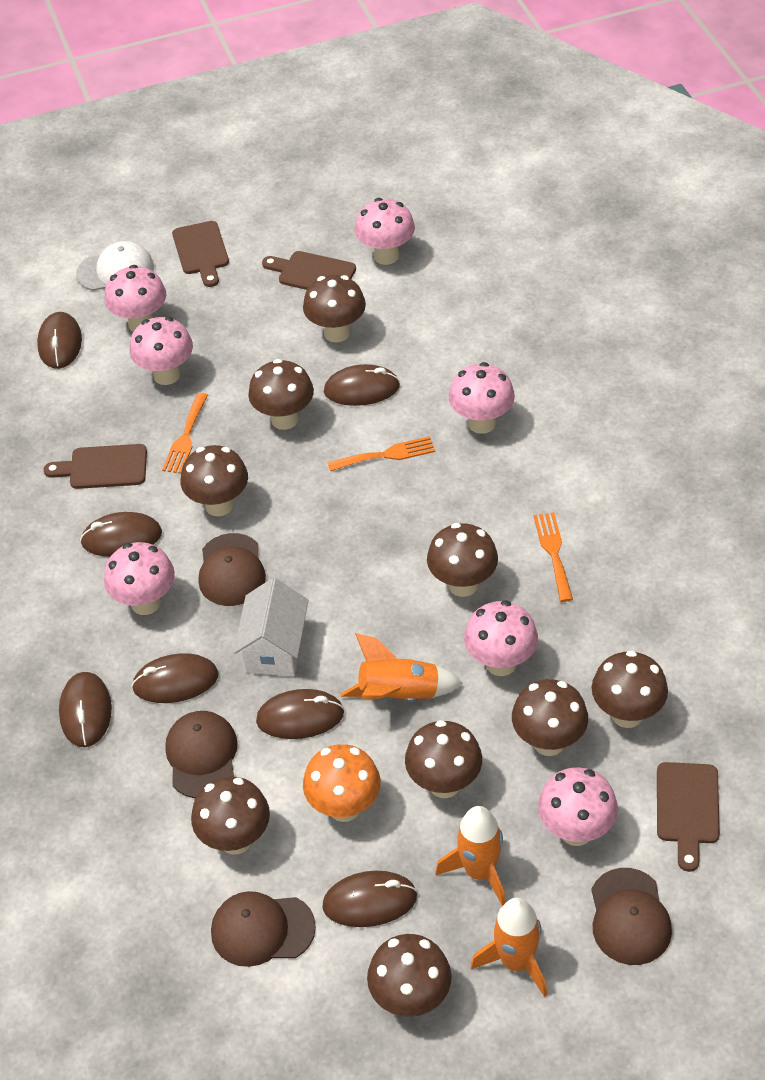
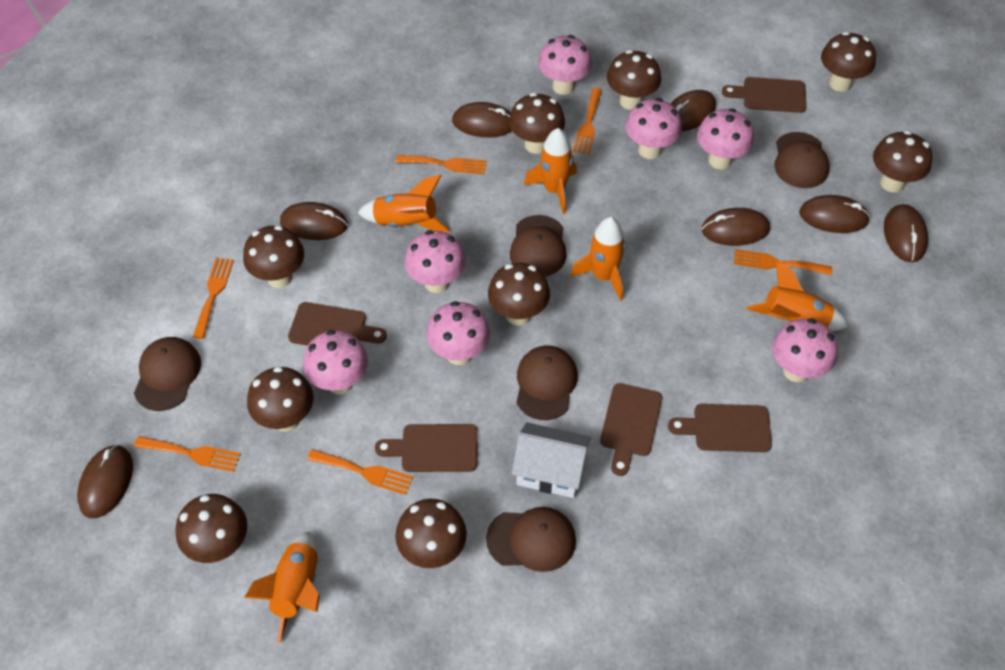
brown cap: 4 -> 5
brown cutting board: 4 -> 5
orange fork: 3 -> 6
orange mushroom: 1 -> 0
orange rocket: 3 -> 5
white cap: 1 -> 0

